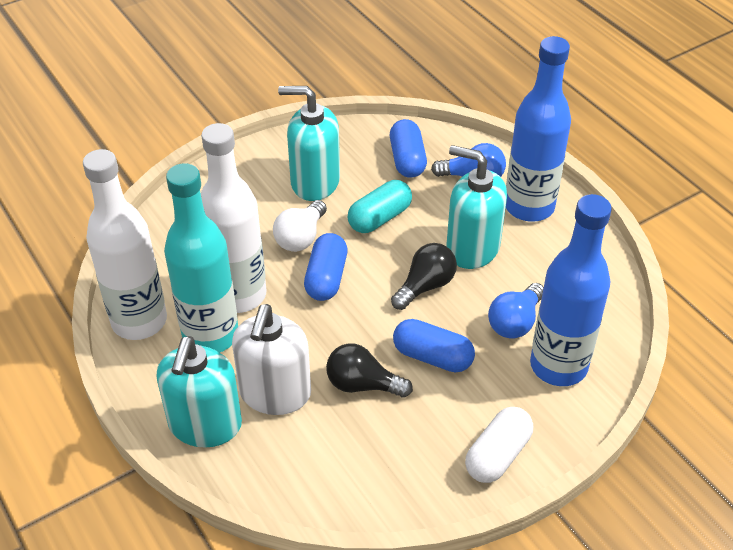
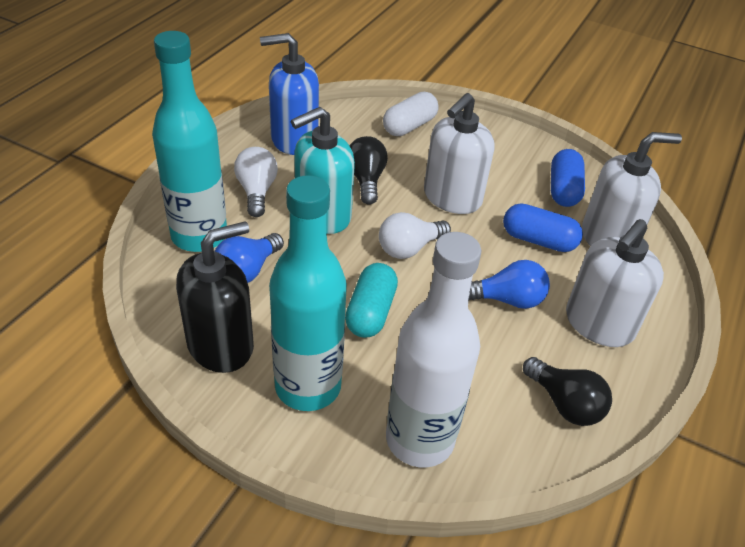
black soap dispenser: 0 -> 1
blue bottle: 2 -> 0
blue capsule: 3 -> 2
blue soap dispenser: 0 -> 1
turquoise bottle: 1 -> 2
turquoise soap dispenser: 3 -> 1
white bottle: 2 -> 1
white light bulb: 1 -> 2
white soap dispenser: 1 -> 3

